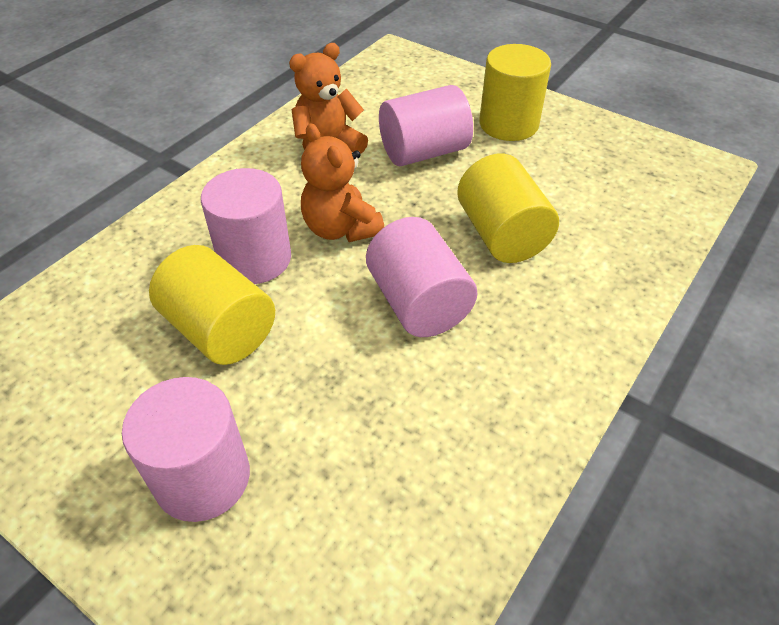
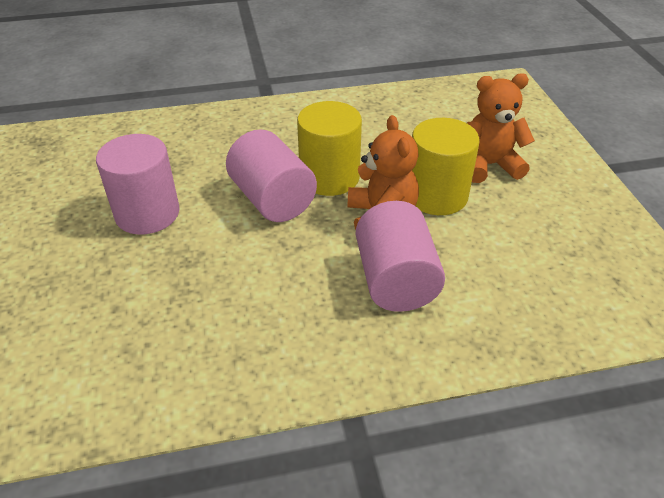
pink cylinder: 4 -> 3
yellow cylinder: 3 -> 2

